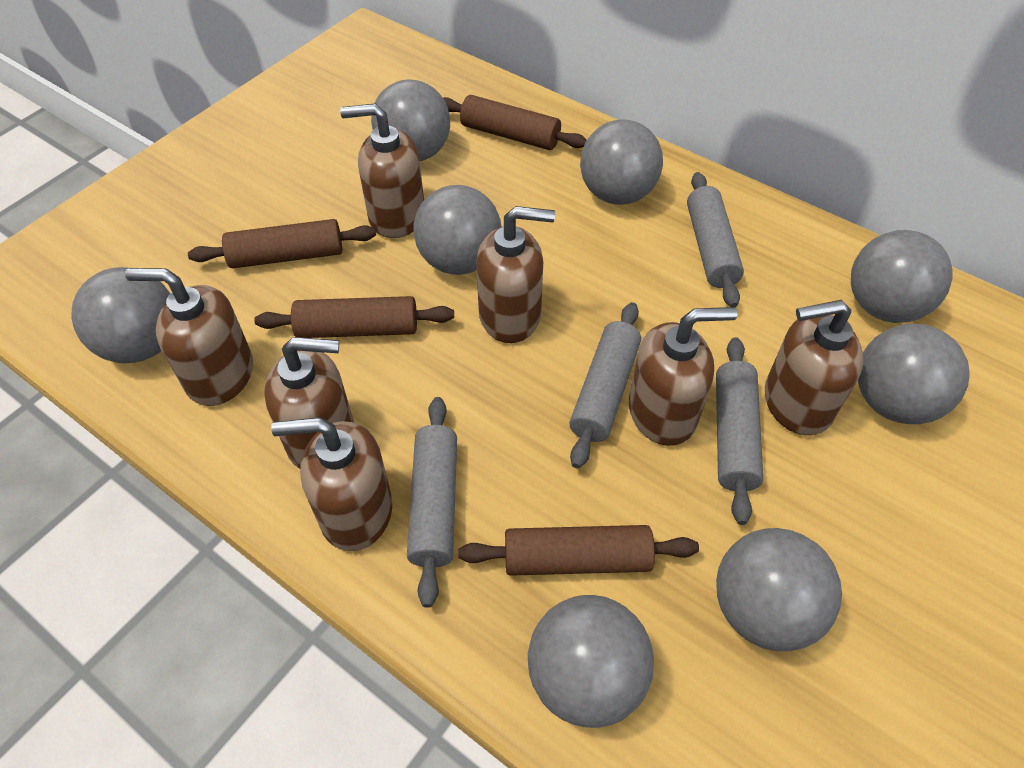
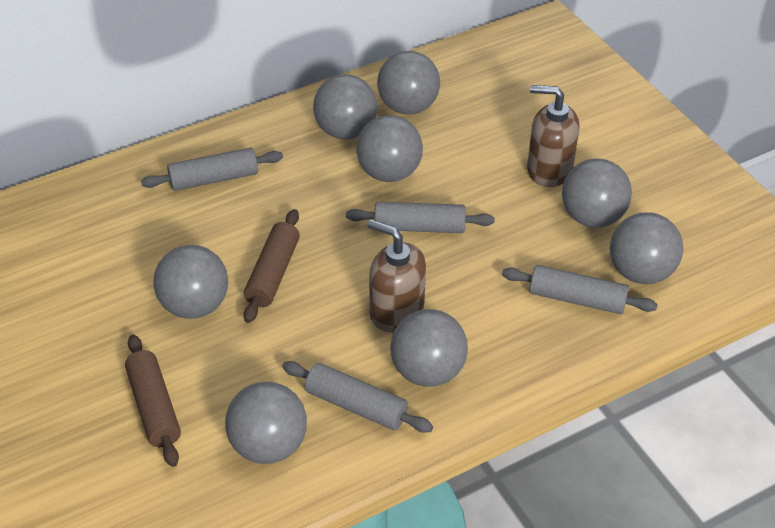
brown rolling pin: 4 -> 2
brown soap dispenser: 7 -> 2

